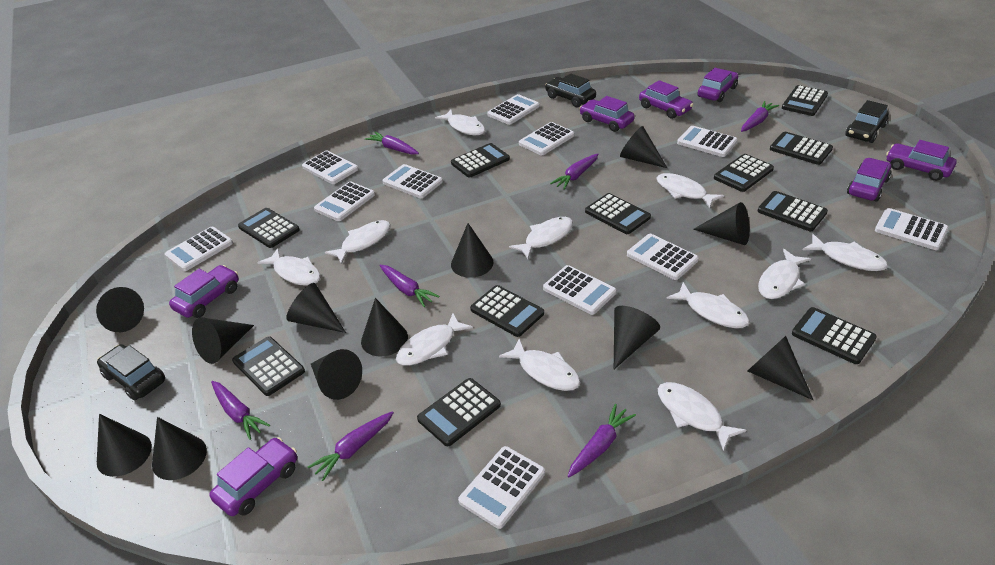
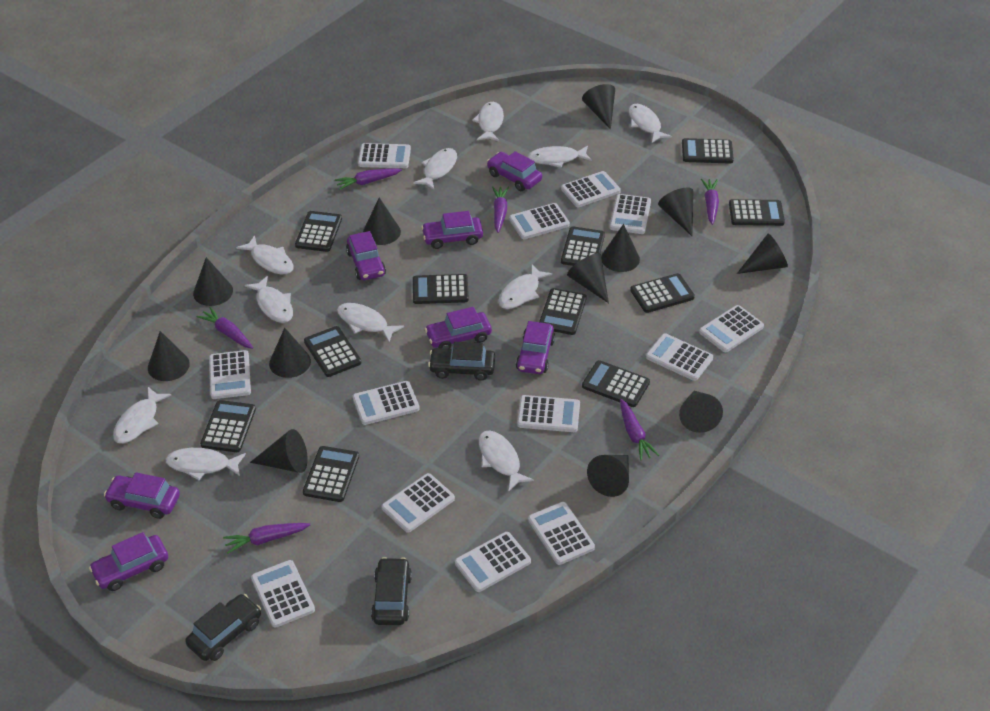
purple carrot: 7 -> 6
white calculator: 11 -> 13

